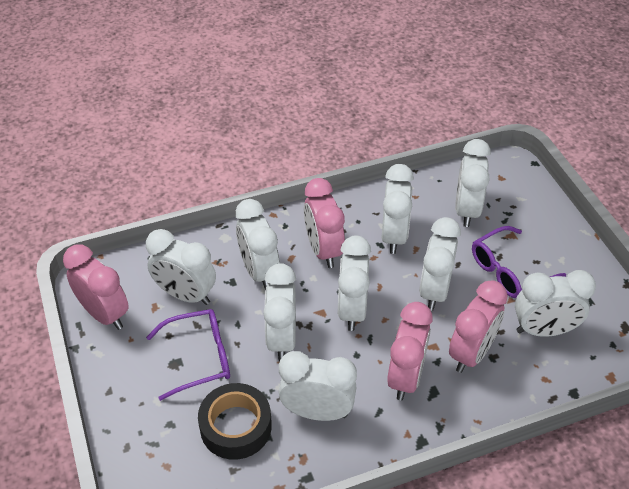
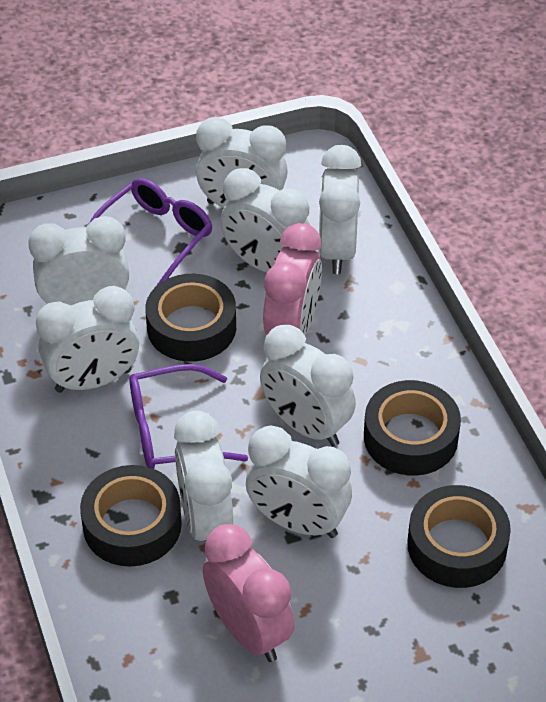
black tape: 1 -> 4
pink clock: 4 -> 2
white clock: 9 -> 8

